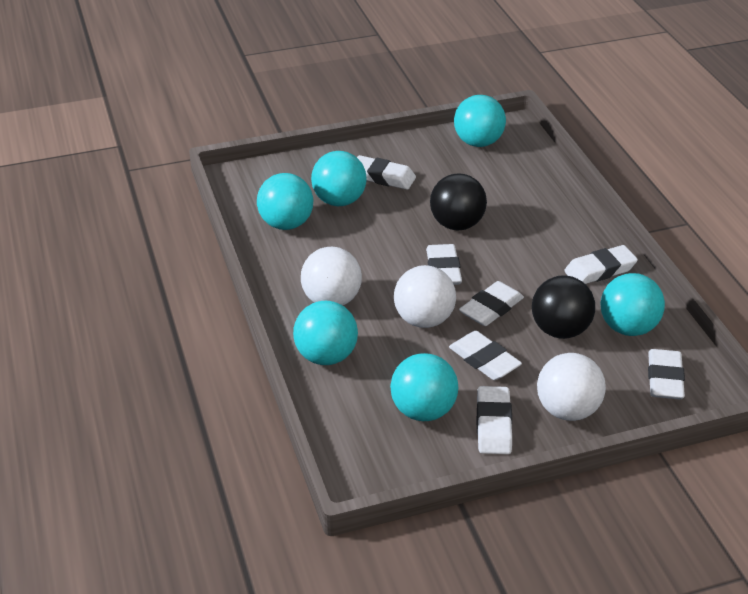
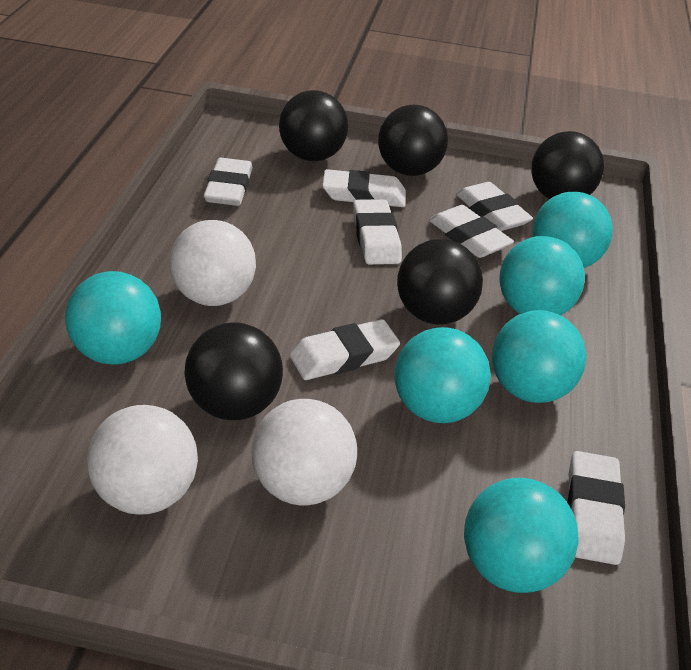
black ball: 2 -> 5

